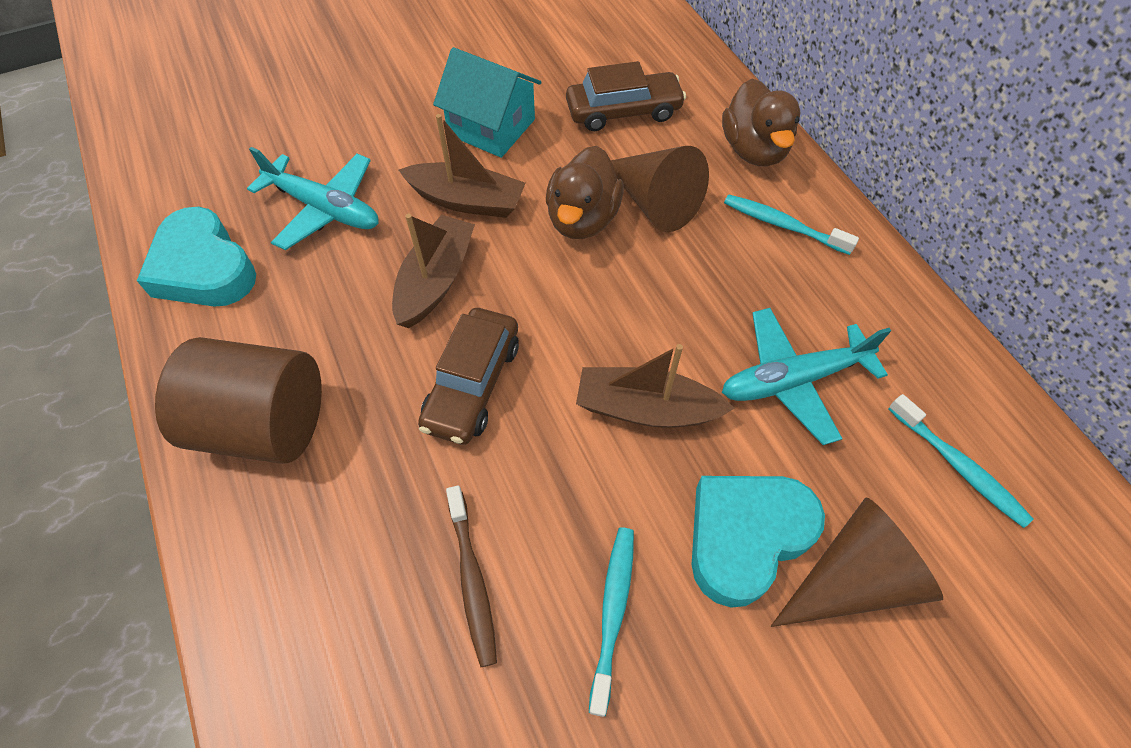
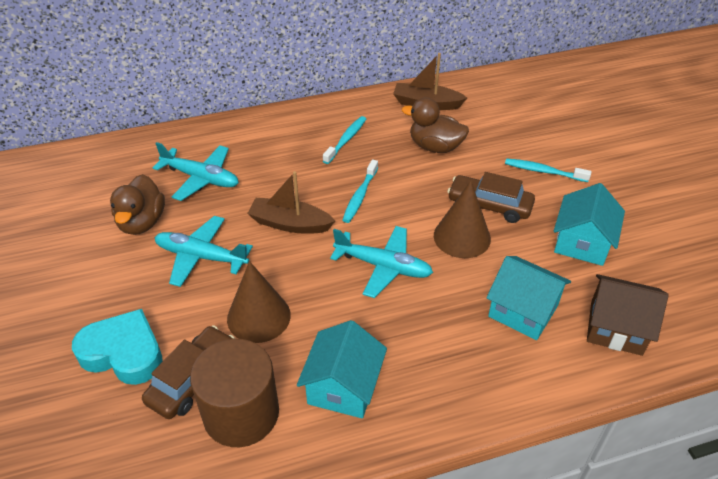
brown boat: 3 -> 2
brown house: 0 -> 1
brown toothbrush: 1 -> 0
turquoise heart: 2 -> 1
turquoise house: 1 -> 3
turquoise plane: 2 -> 3

